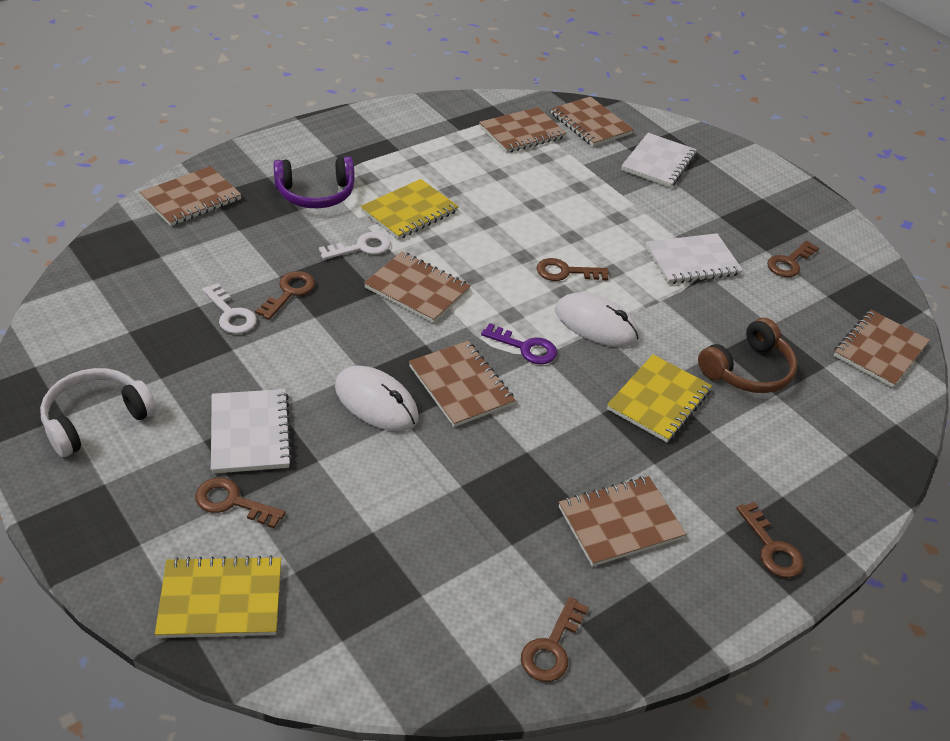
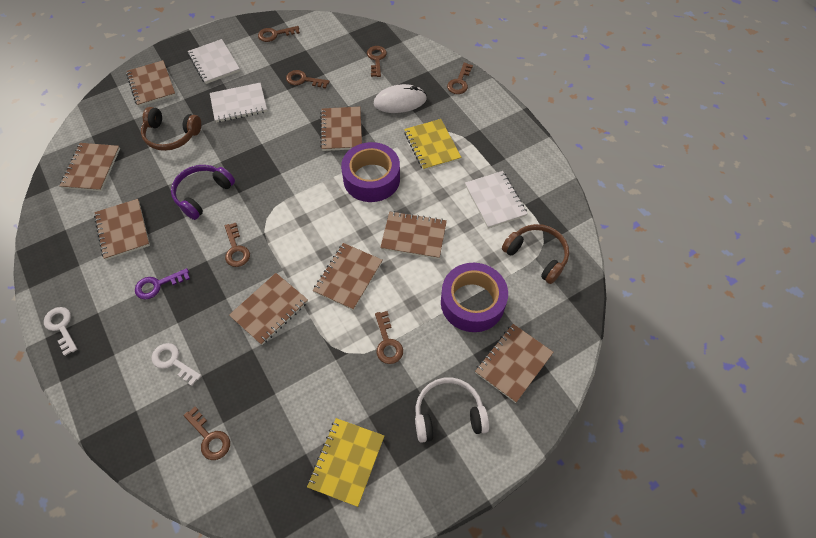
brown headphones: 1 -> 2
brown key: 6 -> 7
brown notebook: 7 -> 8
purple tape: 0 -> 2
white mouse: 2 -> 1
yellow notebook: 3 -> 2

